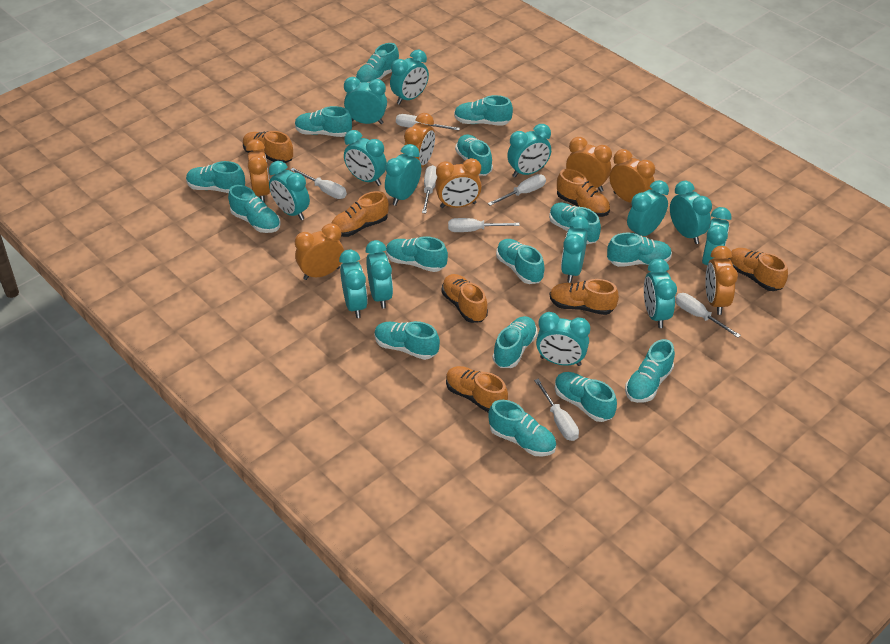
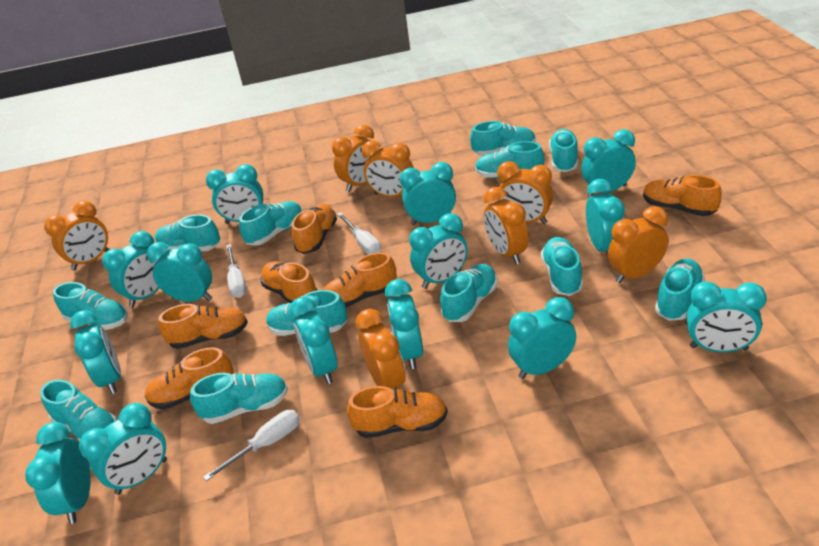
turquoise shoe: 15 -> 12
white screwdriver: 7 -> 3

